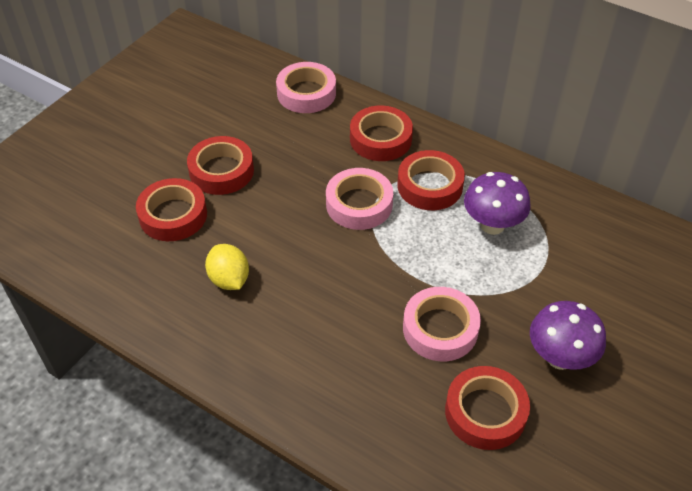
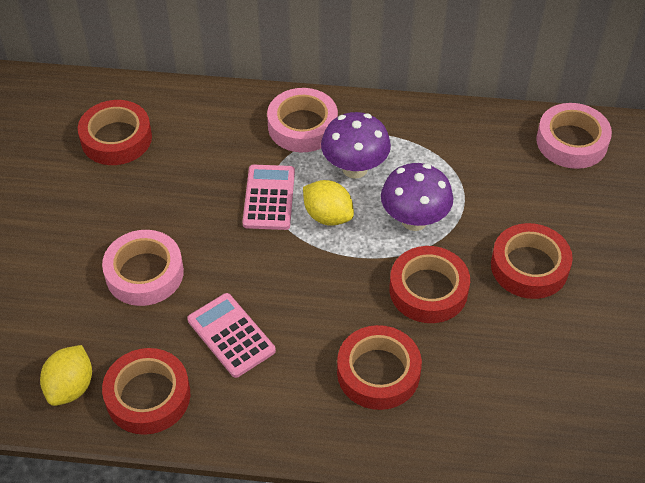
pink calculator: 0 -> 2
yellow lemon: 1 -> 2

